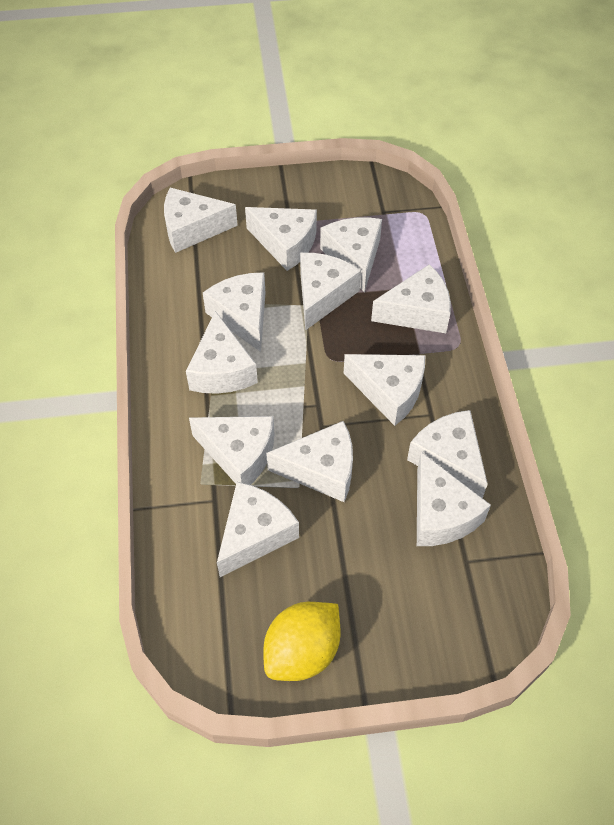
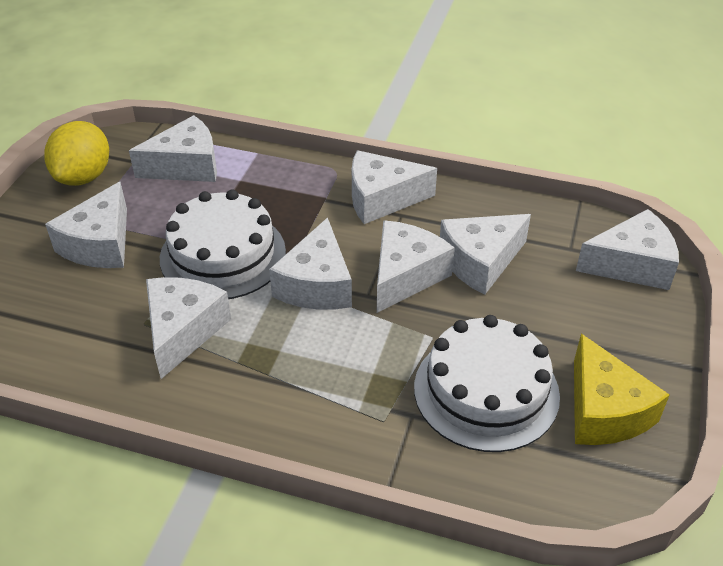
white cake: 0 -> 2
white cheese: 13 -> 8
yellow cheese: 0 -> 1

